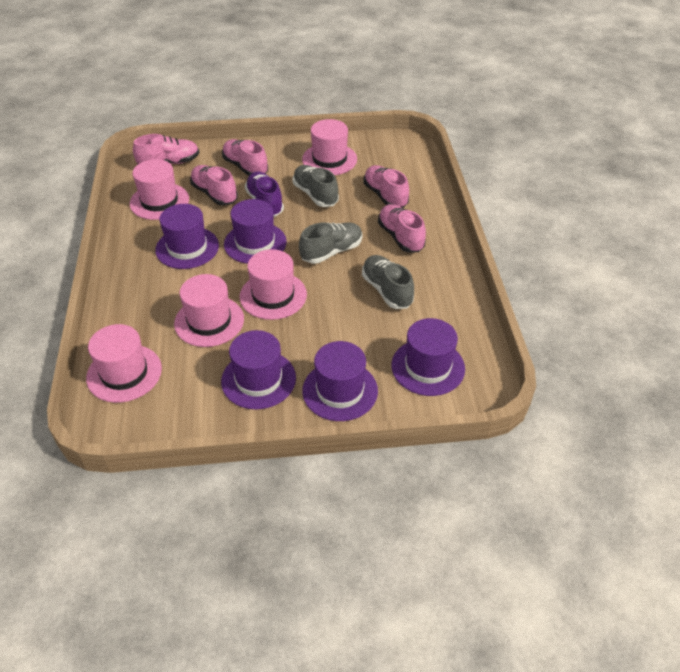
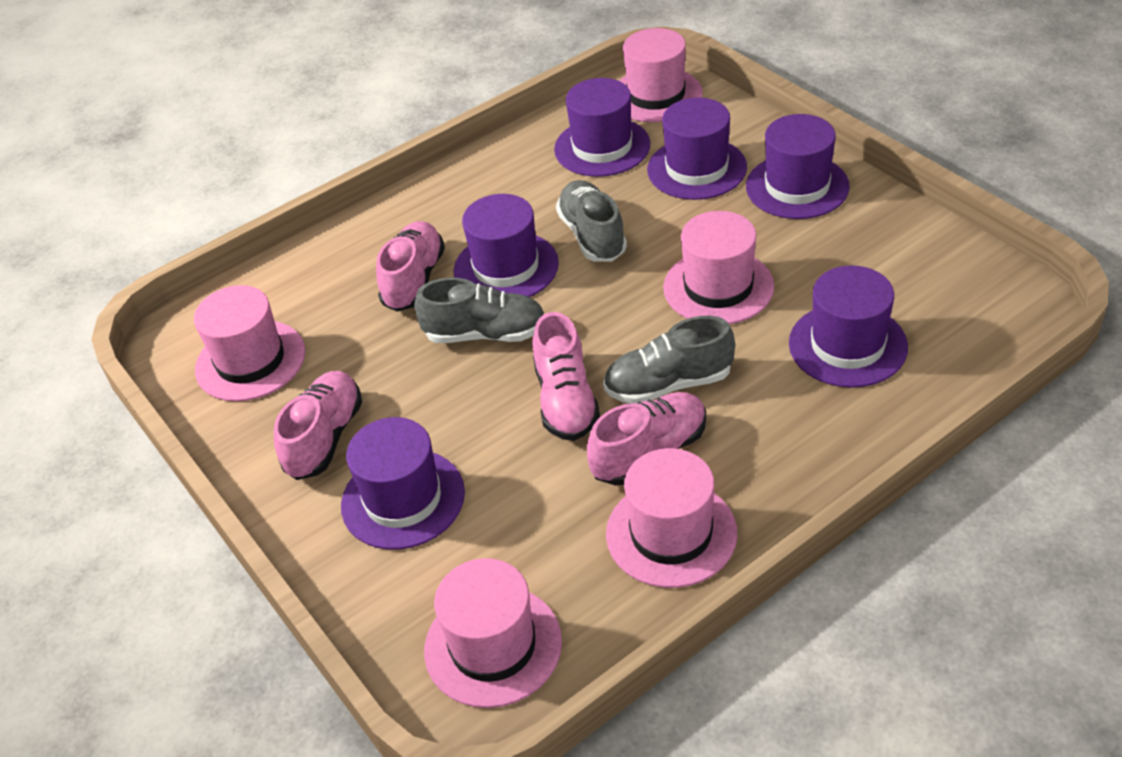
pink shoe: 5 -> 4
purple hat: 5 -> 6
purple shoe: 1 -> 0

